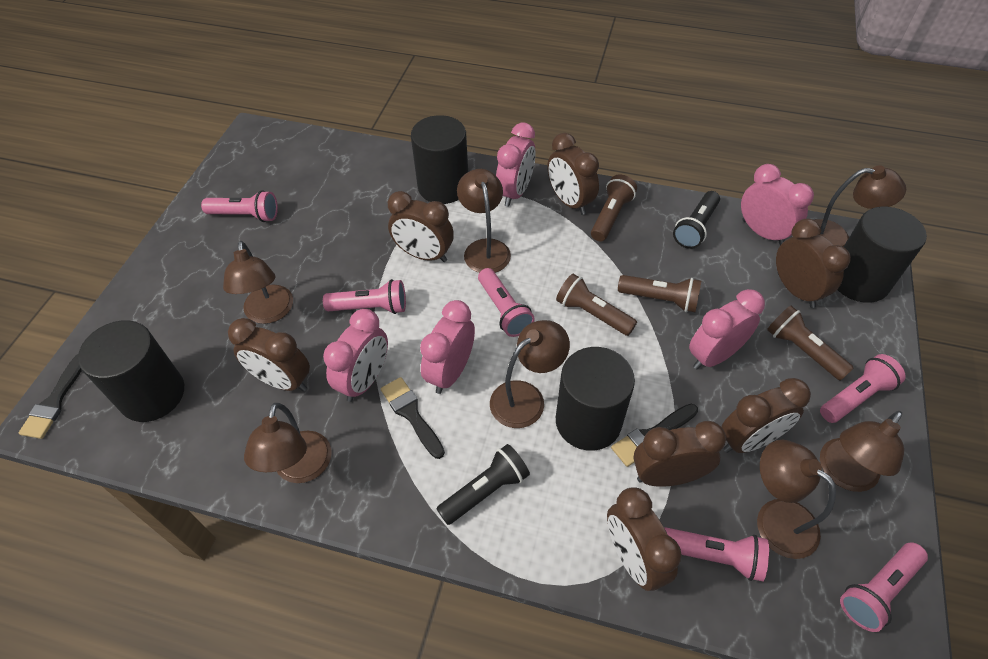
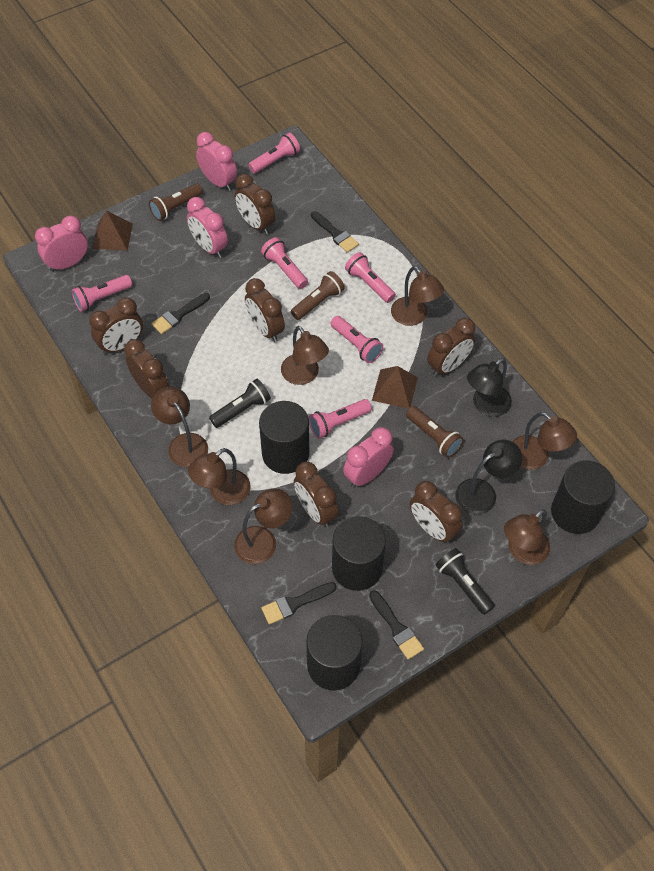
black brush: 3 -> 4
black lamp: 0 -> 2
brown flashlight: 4 -> 3
brown pyramid: 0 -> 2
pink clock: 5 -> 4

